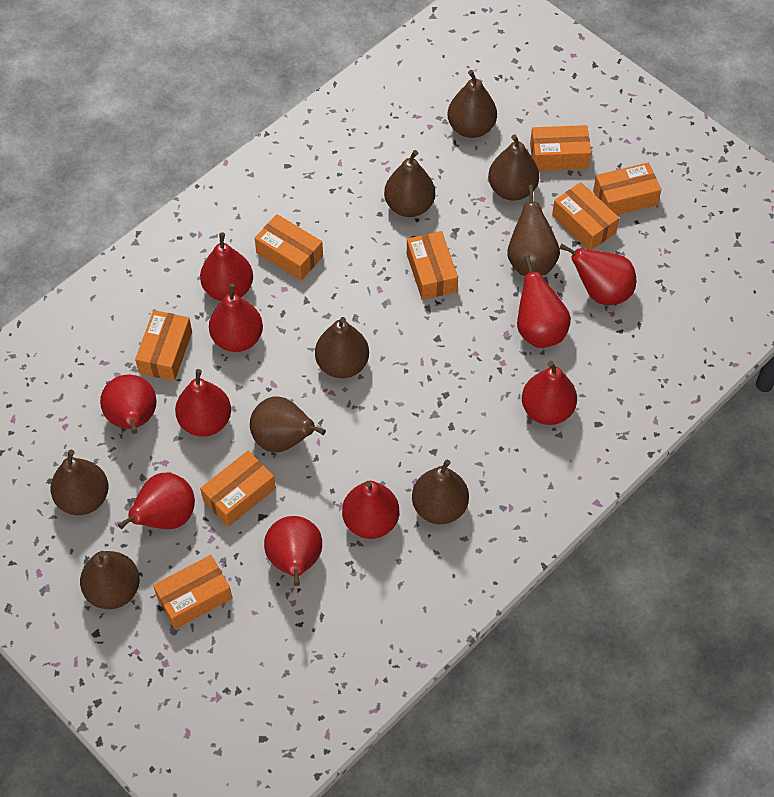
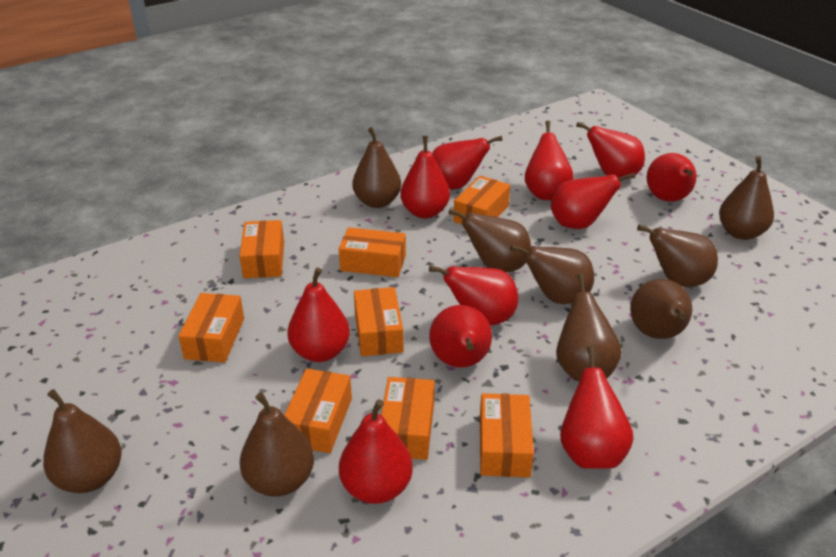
red pear: 10 -> 11

